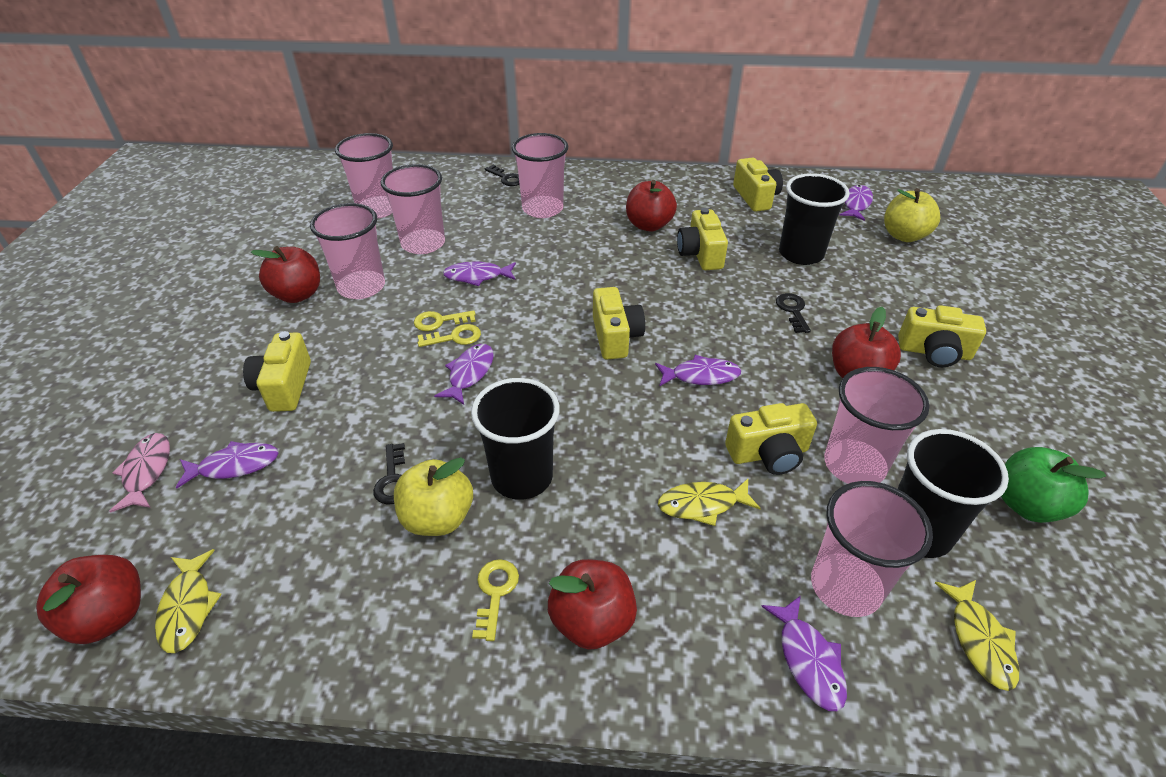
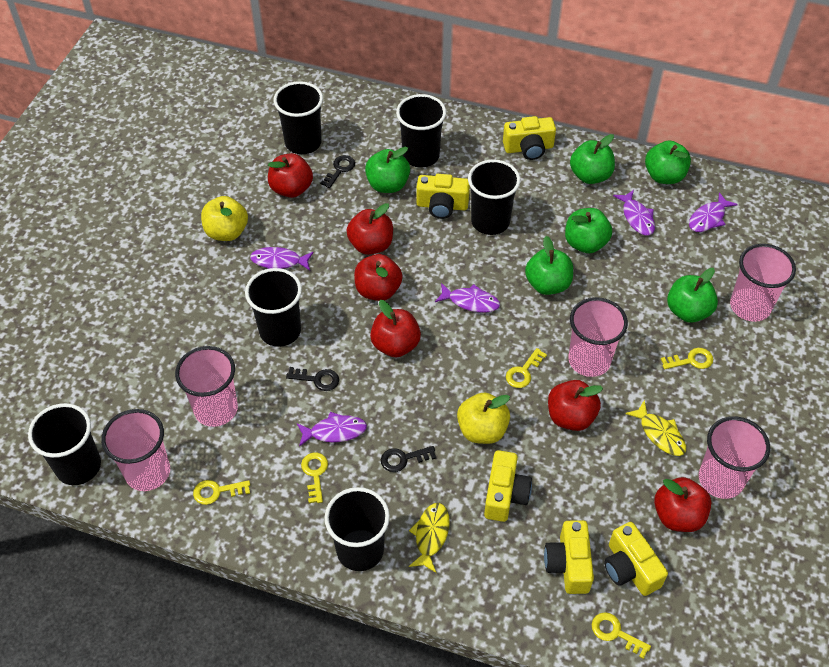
black cup: 3 -> 6
green apple: 1 -> 6
pink cup: 6 -> 5
pink fish: 1 -> 0
purple fish: 6 -> 5
red apple: 5 -> 6
yellow camera: 6 -> 5
yellow fish: 3 -> 2
yellow key: 3 -> 5

